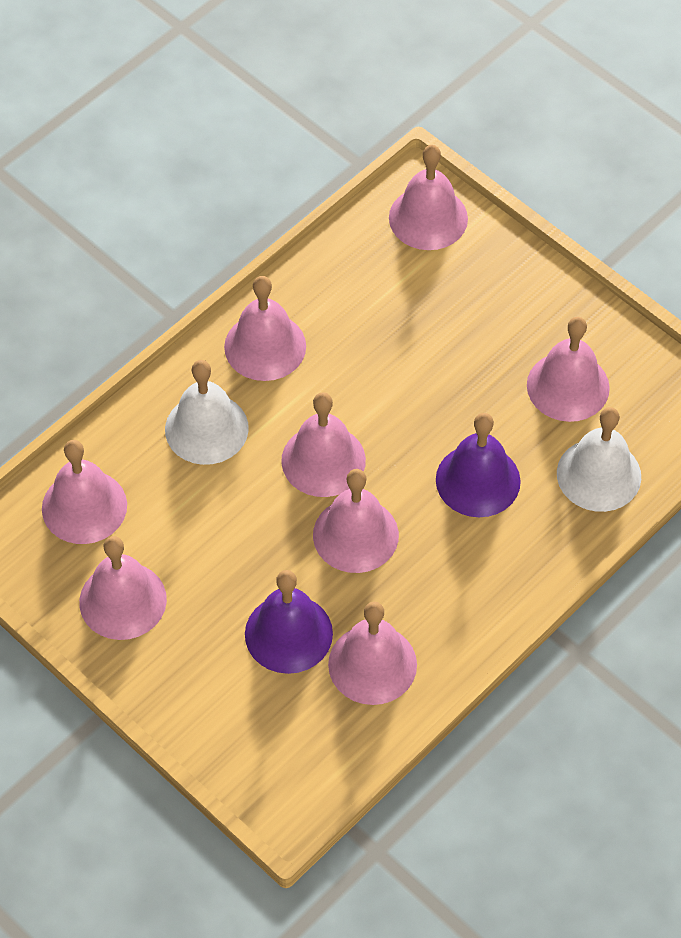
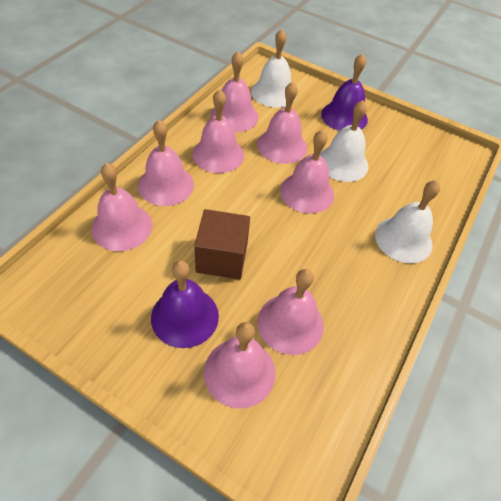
brown cube: 0 -> 1
white bell: 2 -> 3

